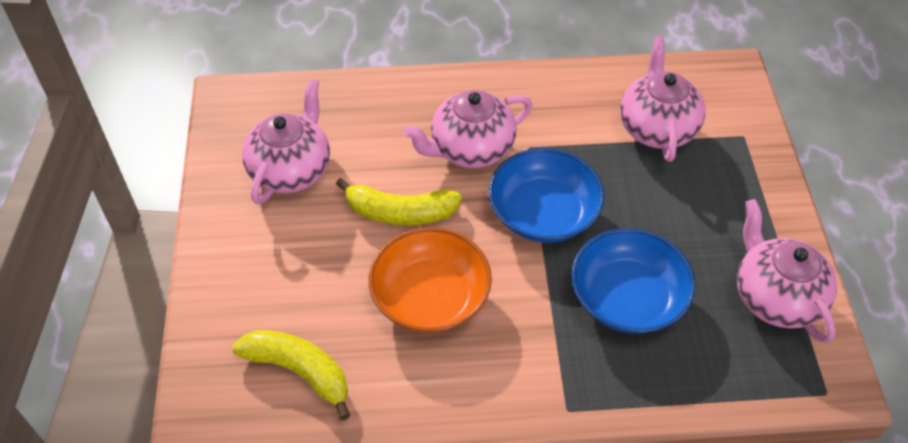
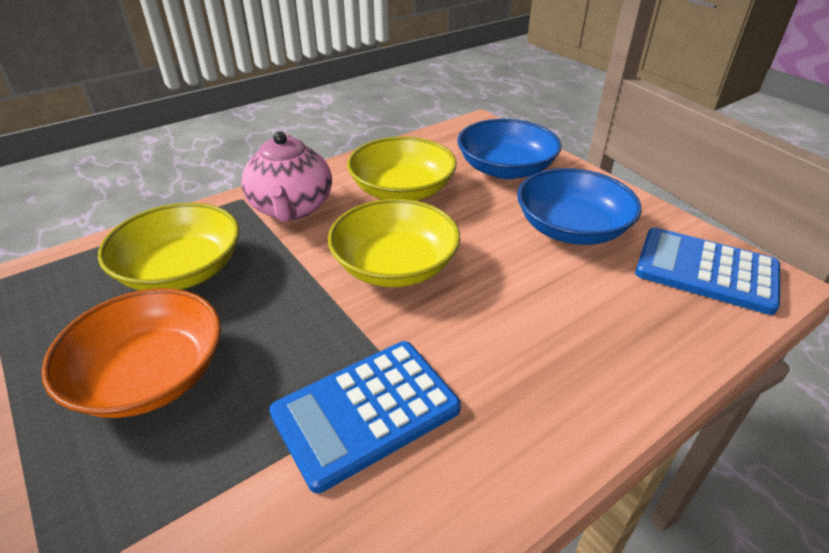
blue calculator: 0 -> 2
pink teapot: 4 -> 1
yellow banana: 2 -> 0
yellow bowl: 0 -> 3

